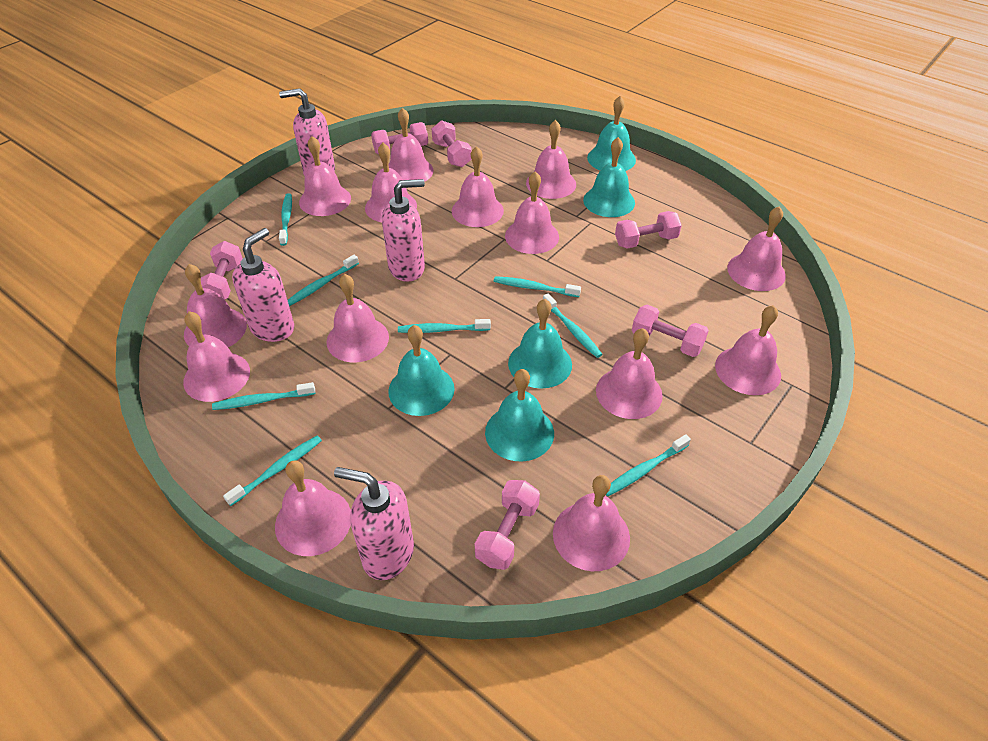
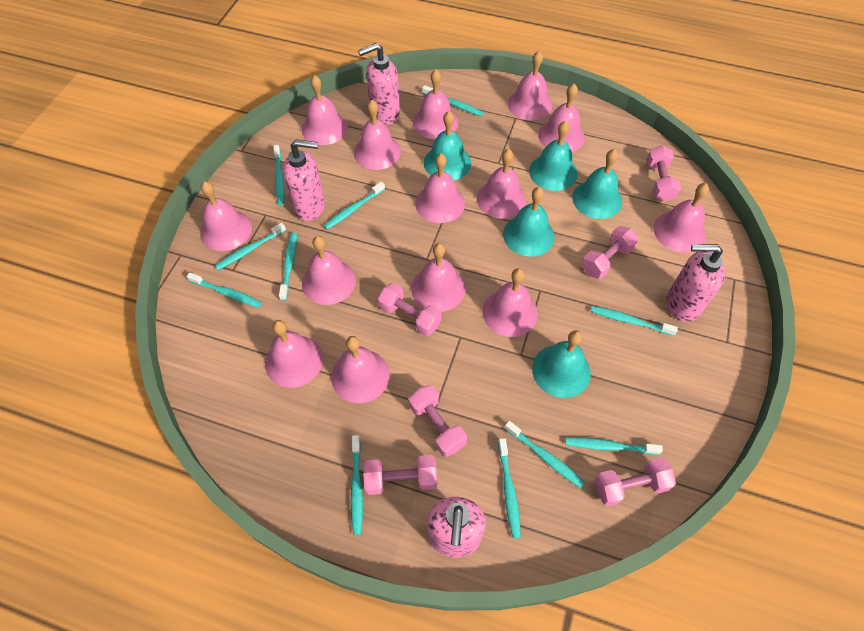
turquoise toothbrush: 8 -> 11

